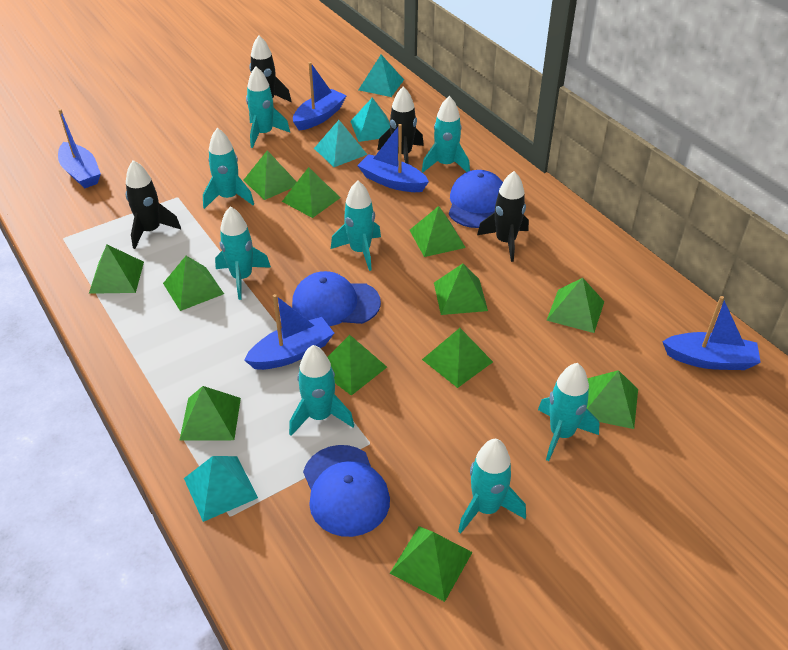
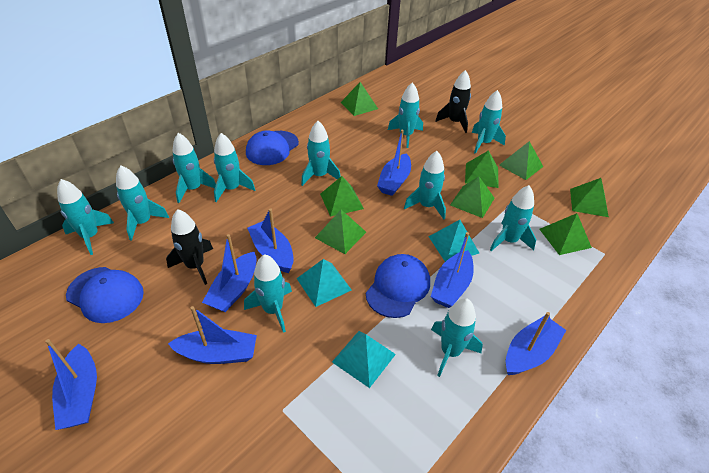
black rocket: 4 -> 2
blue boat: 5 -> 7
green pyramid: 12 -> 8
turquoise pyramid: 4 -> 3
turquoise rocket: 8 -> 11

